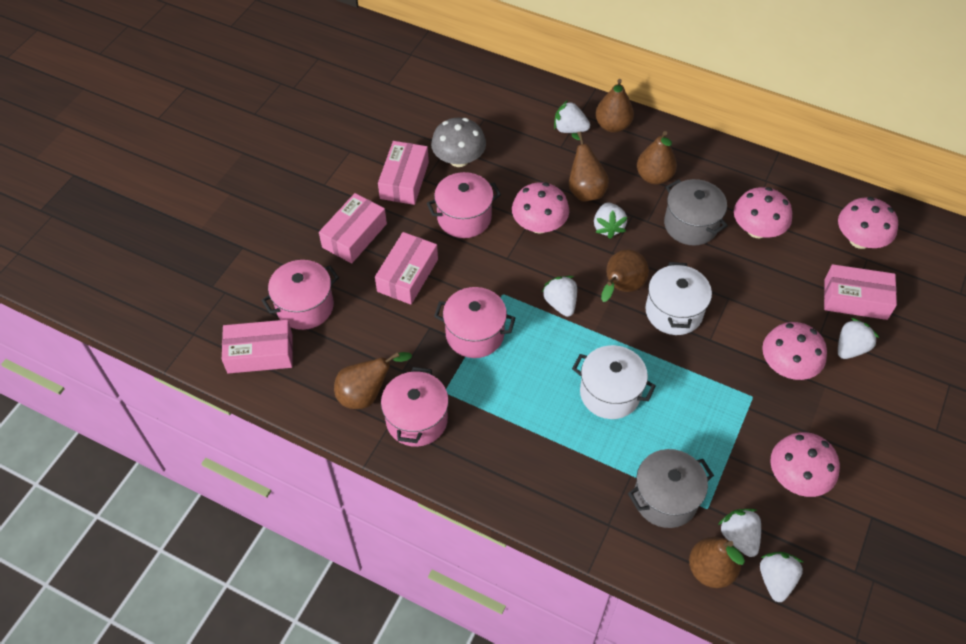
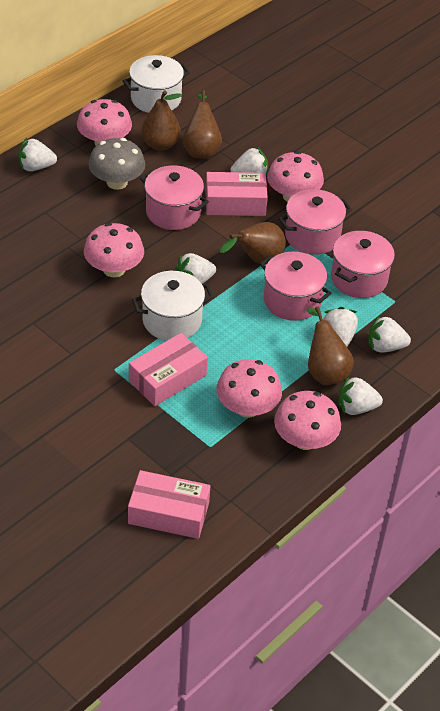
brown pear: 6 -> 4
grey pot: 2 -> 0
pink box: 5 -> 3

